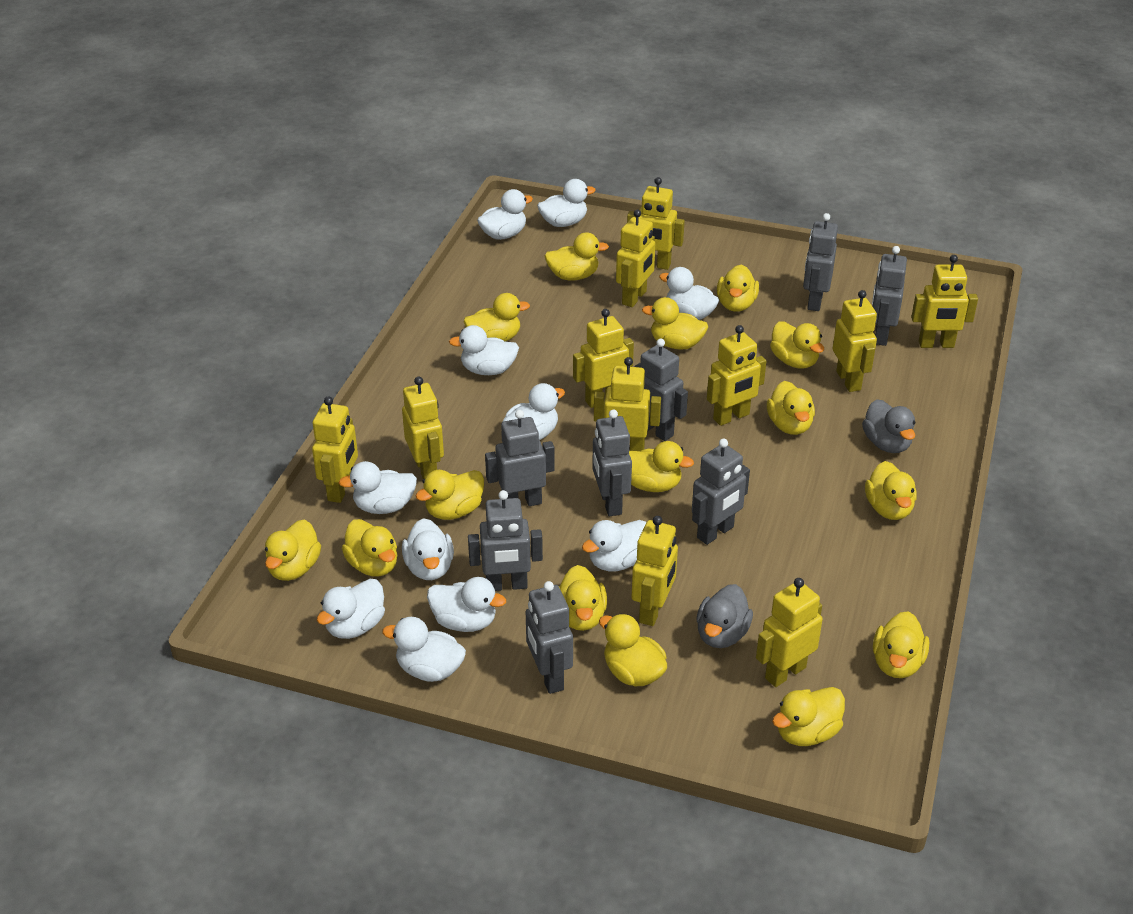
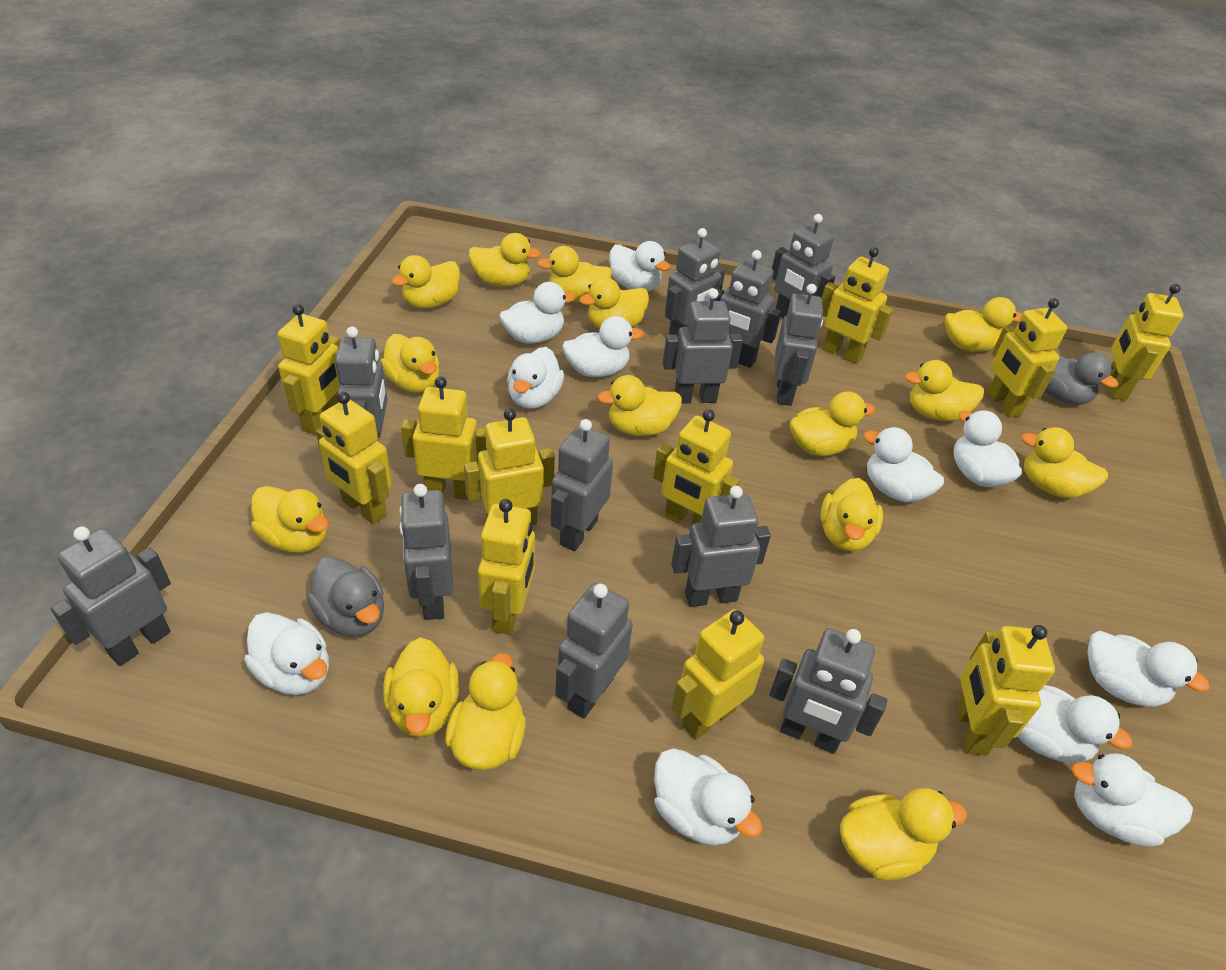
grey robot: 8 -> 12

